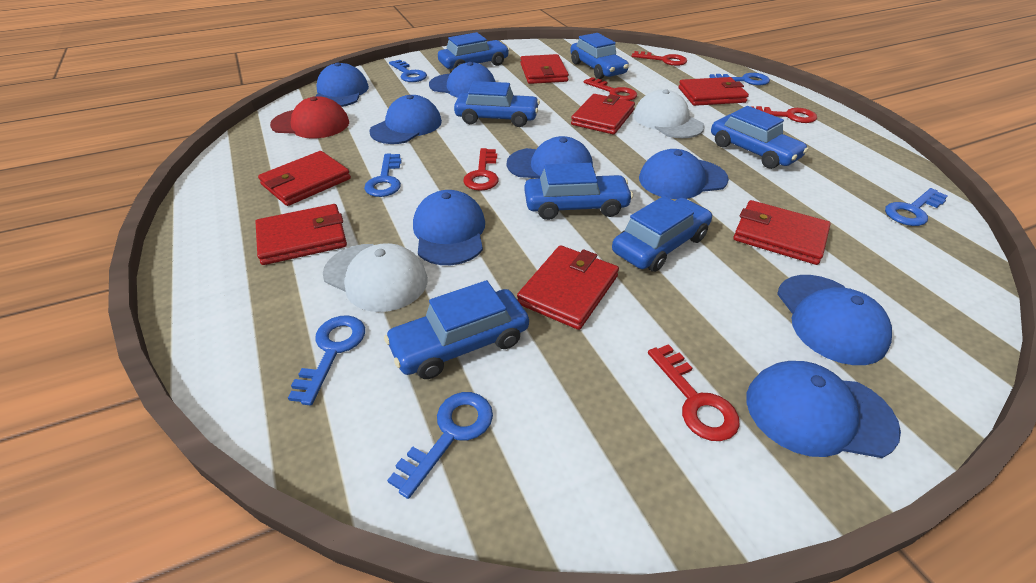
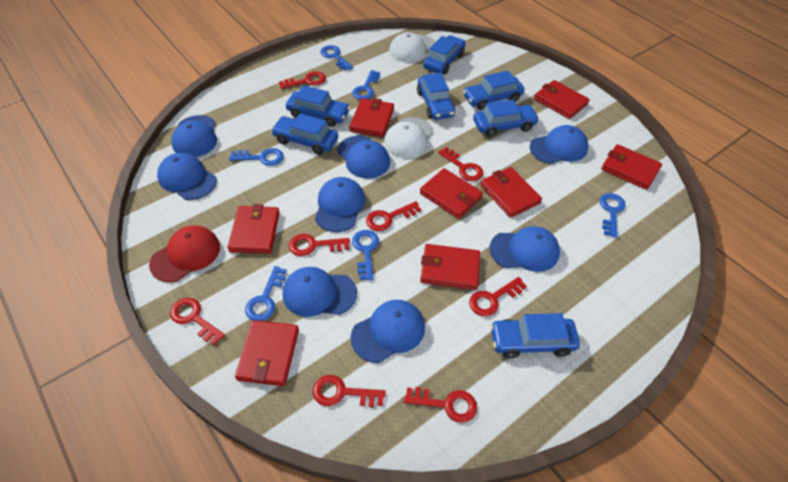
red key: 5 -> 8
red wallet: 7 -> 8

